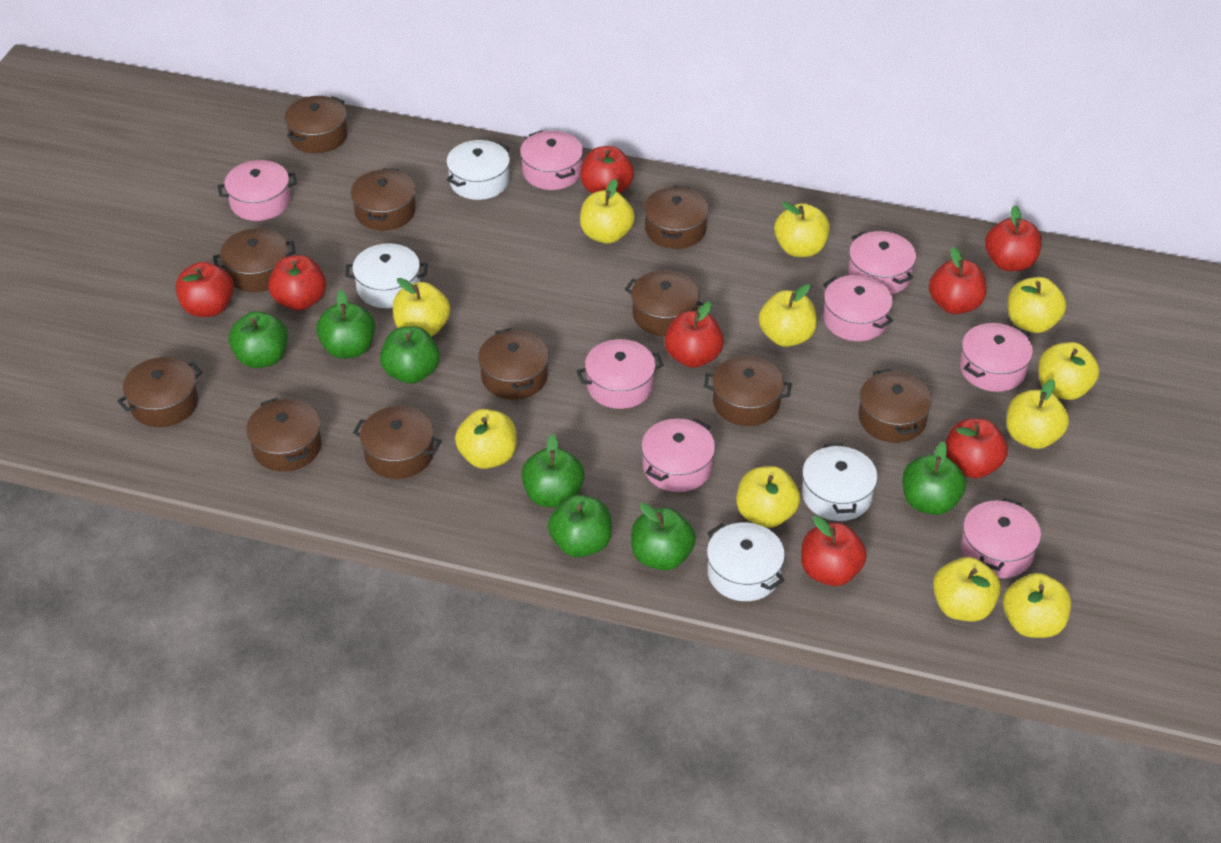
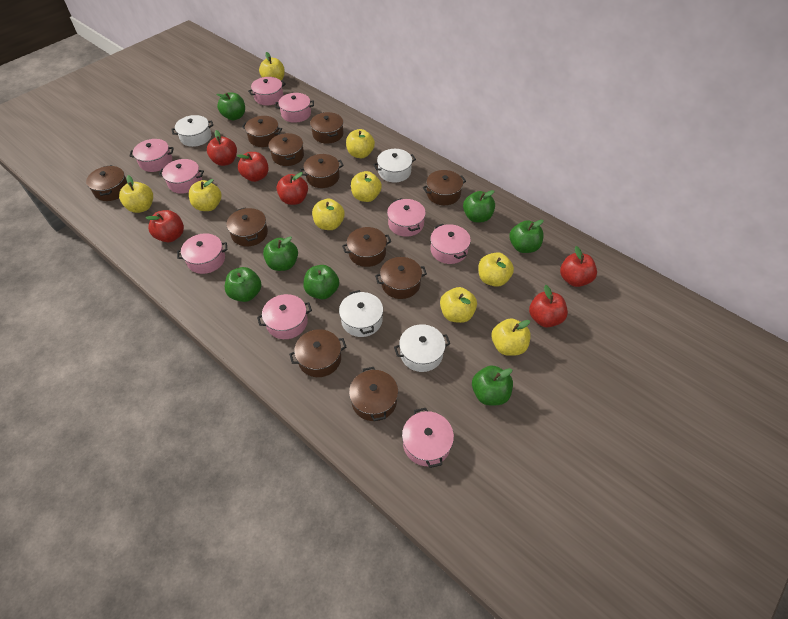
pink pot: 8 -> 9
red apple: 8 -> 6
yellow apple: 11 -> 9

